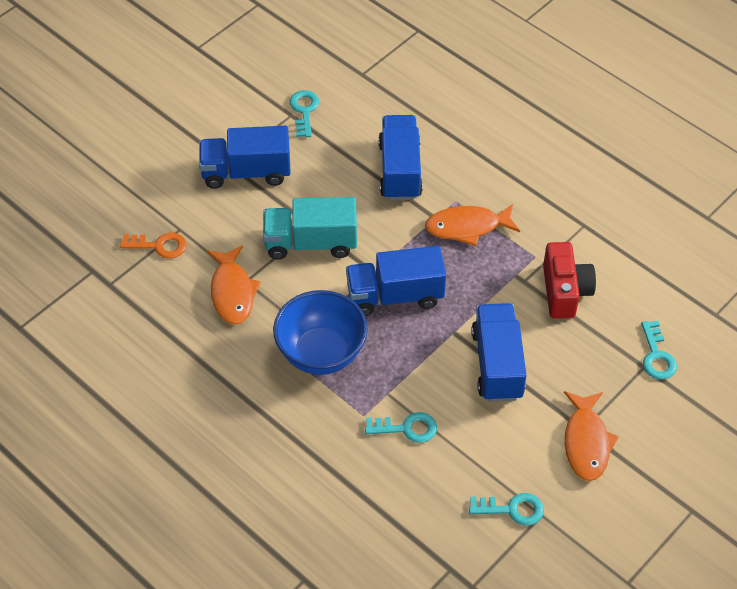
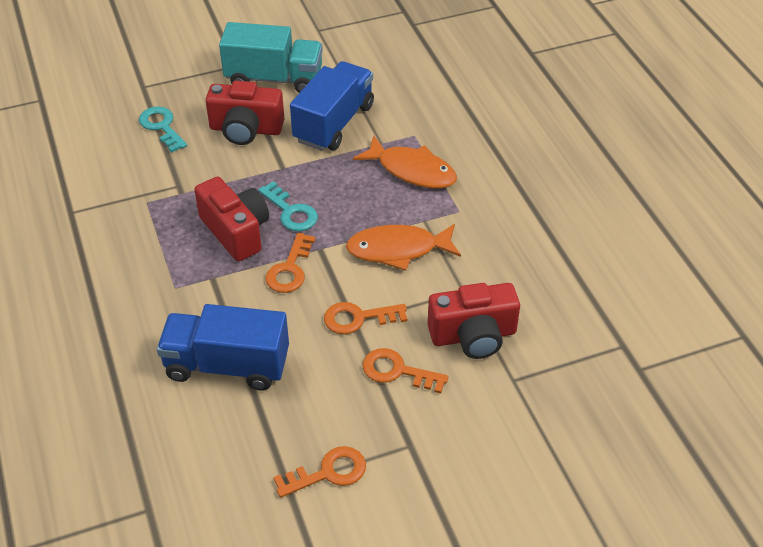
blue bowl: 1 -> 0
blue truck: 4 -> 2
orange fish: 3 -> 2
orange key: 1 -> 4
red camera: 1 -> 3
turquoise key: 4 -> 2

